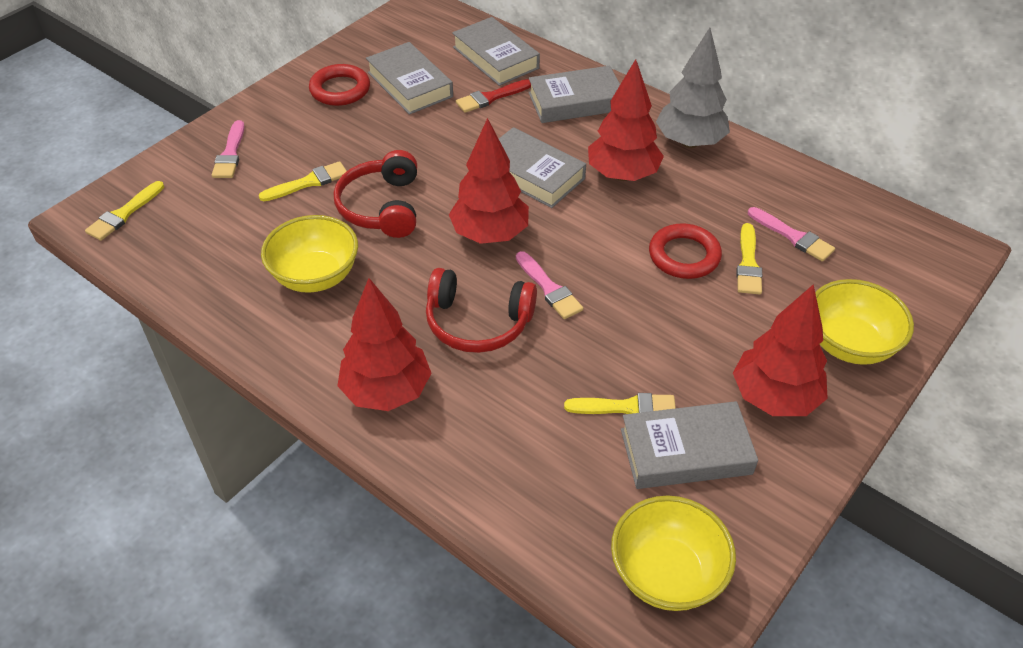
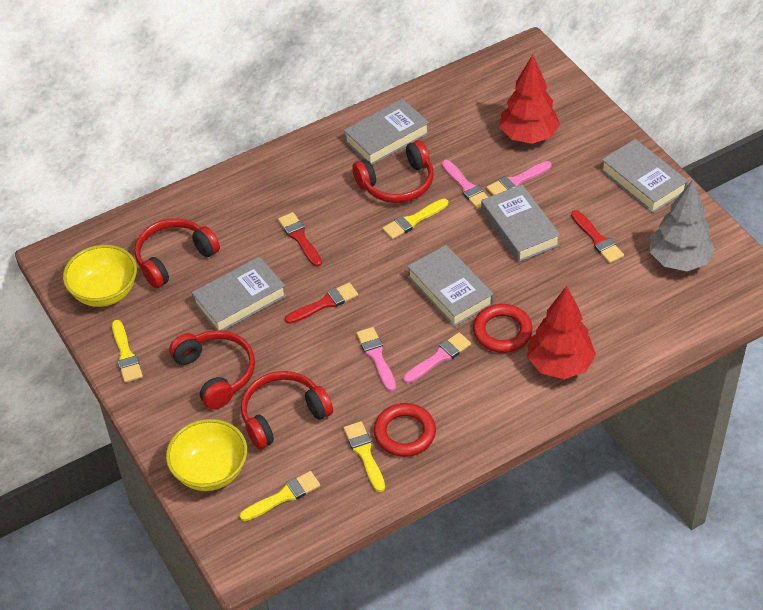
pink brush: 3 -> 4
red brush: 1 -> 3
red headphones: 2 -> 4
red tree: 4 -> 2
yellow bowl: 3 -> 2

